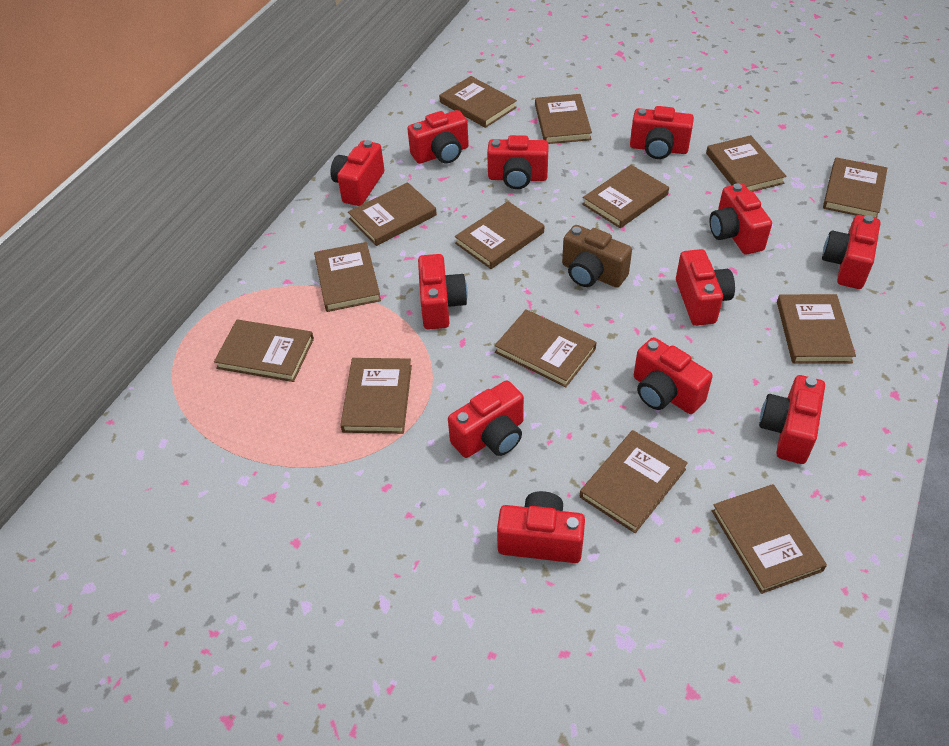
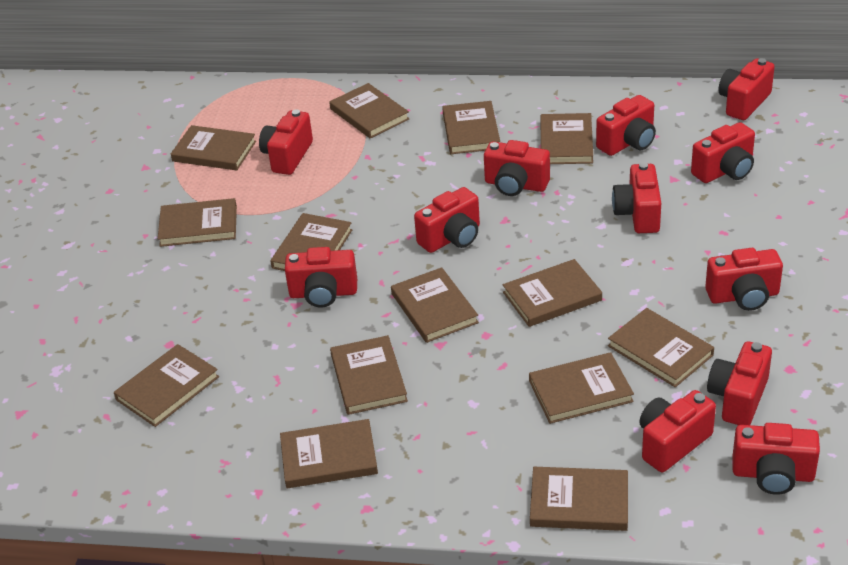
brown camera: 1 -> 0

